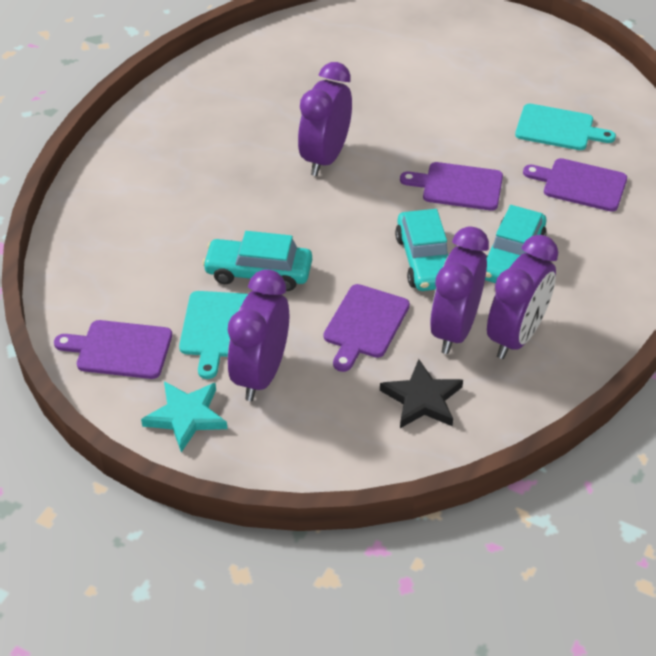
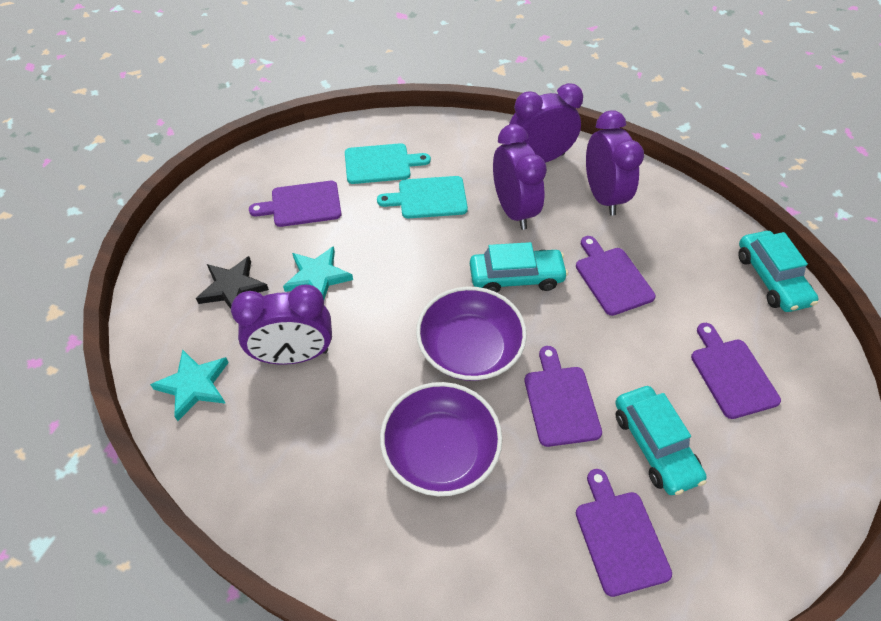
purple bowl: 0 -> 2
purple cutting board: 4 -> 5
turquoise star: 1 -> 2

